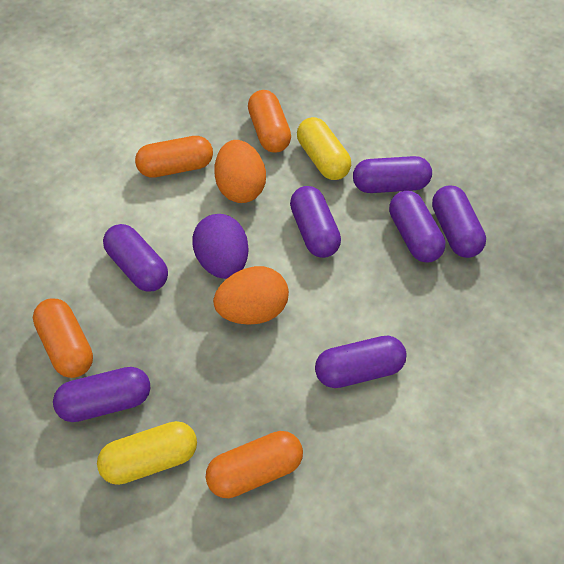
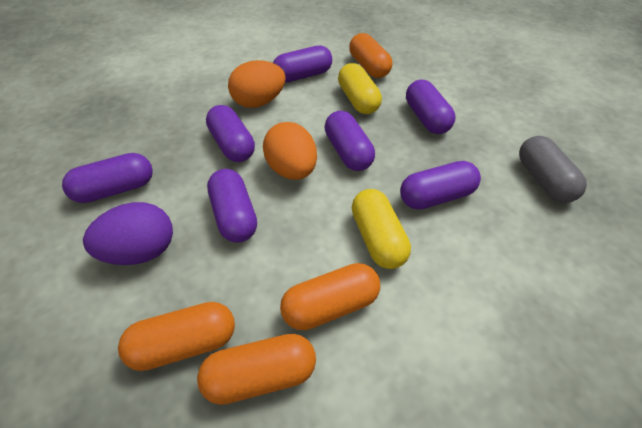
grey capsule: 0 -> 1

